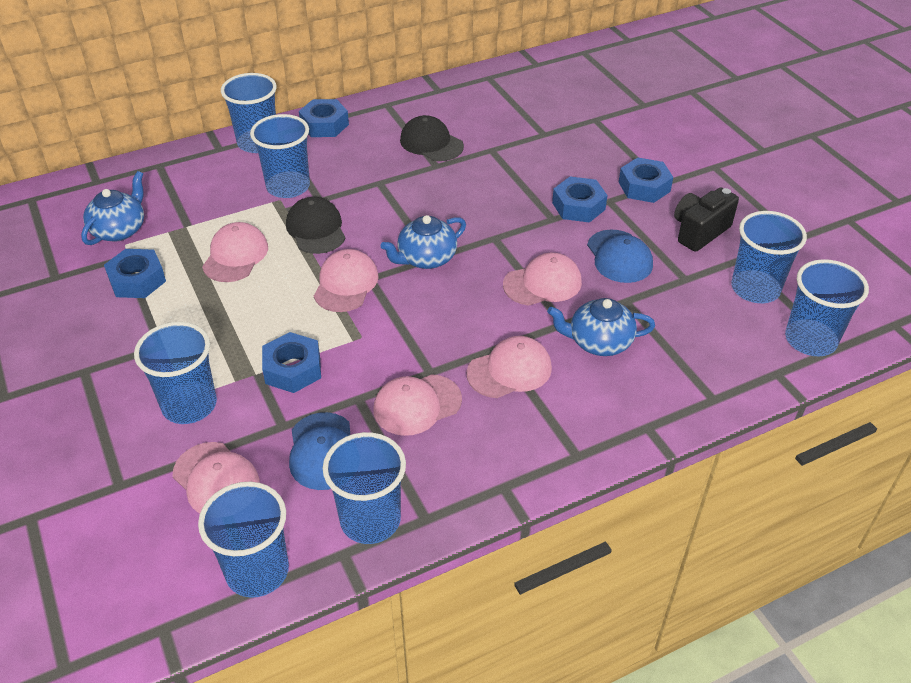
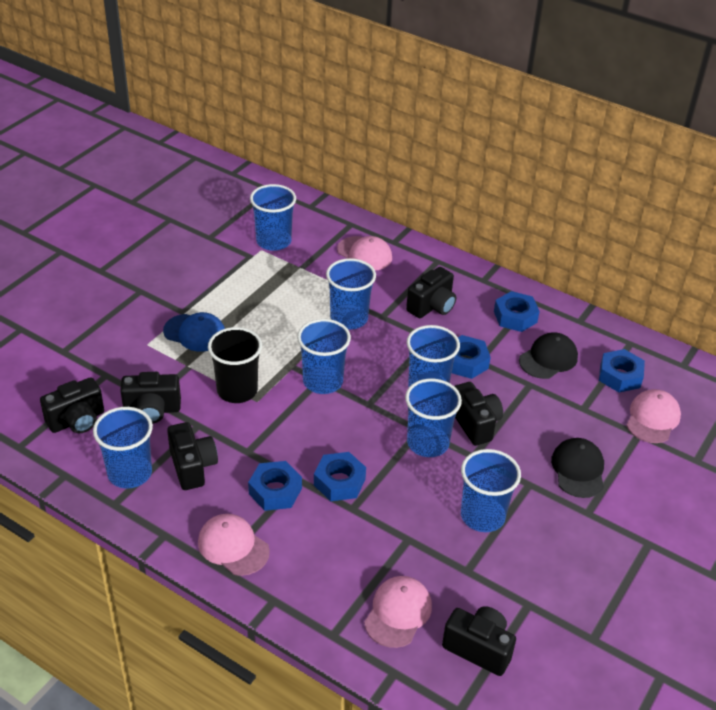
black camera: 1 -> 6
black cup: 0 -> 1
blue cap: 2 -> 1
blue teapot: 3 -> 0
pink cap: 6 -> 4

